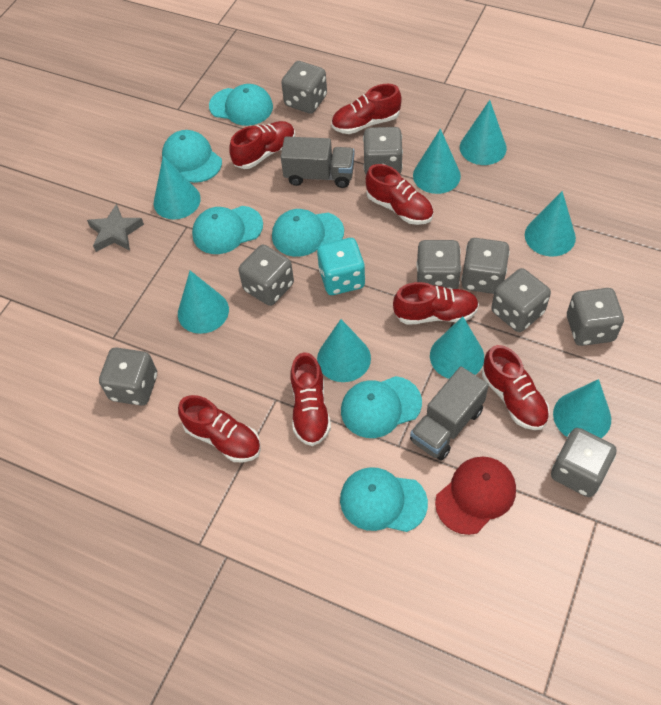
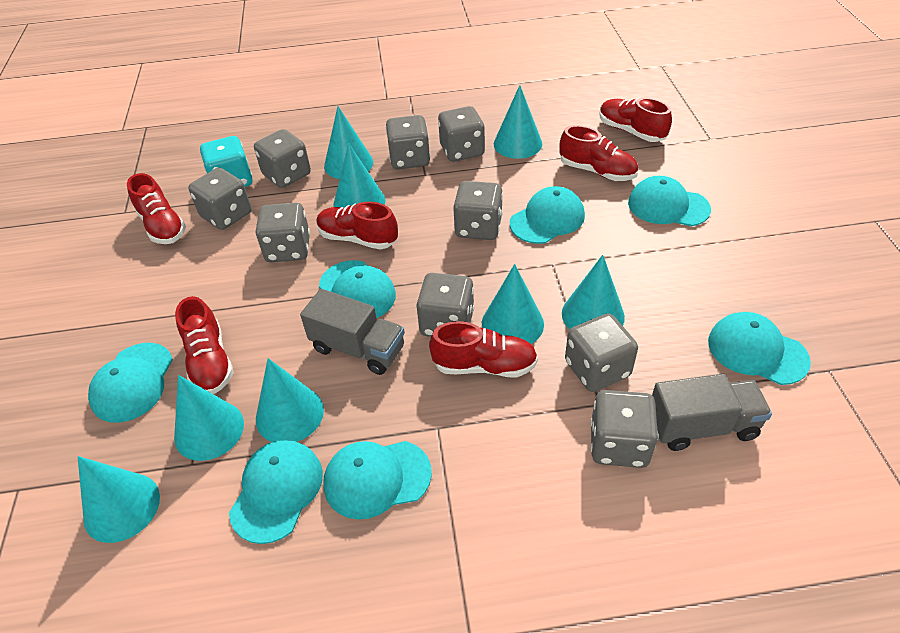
grey star: 1 -> 0
red cap: 1 -> 0
red shoe: 7 -> 6
turquoise cap: 6 -> 7

